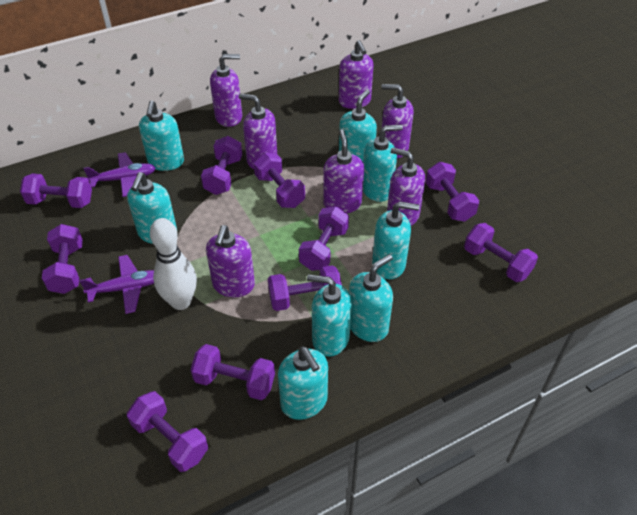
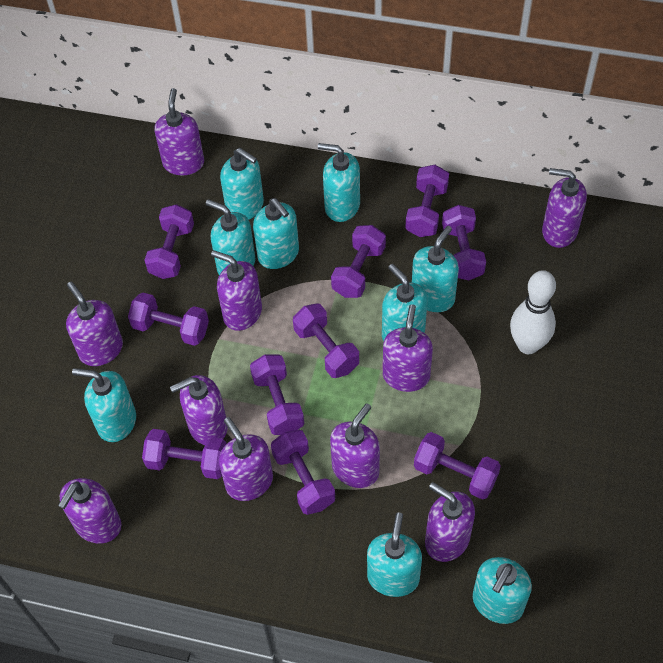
purple plane: 2 -> 0
purple soap dispenser: 7 -> 10
turquoise soap dispenser: 8 -> 9

